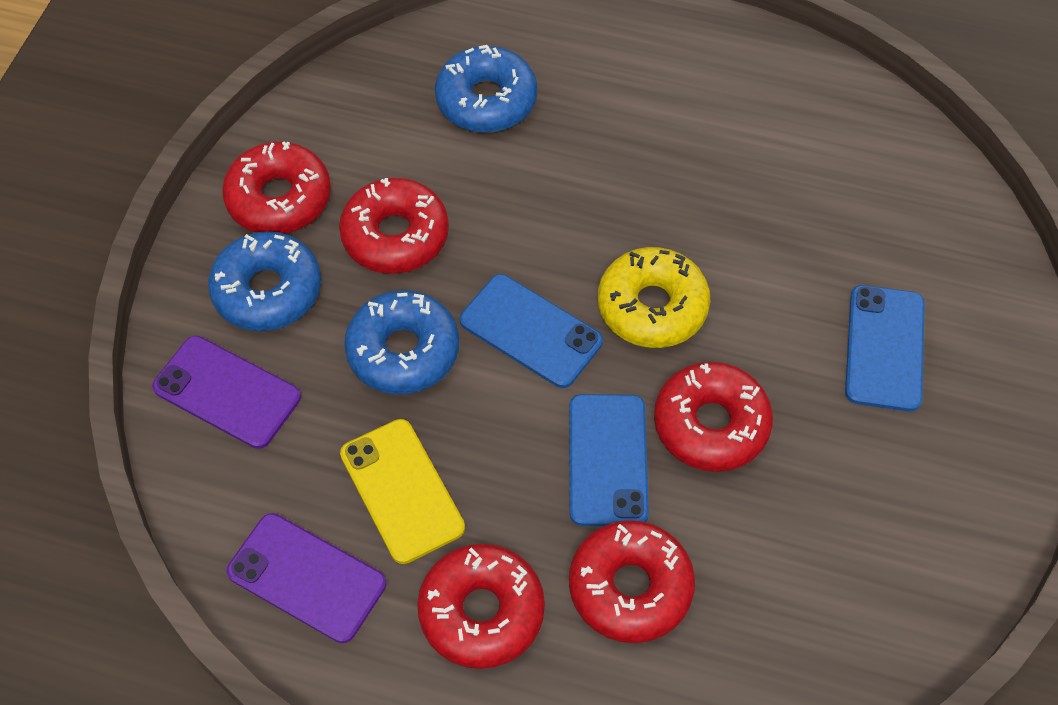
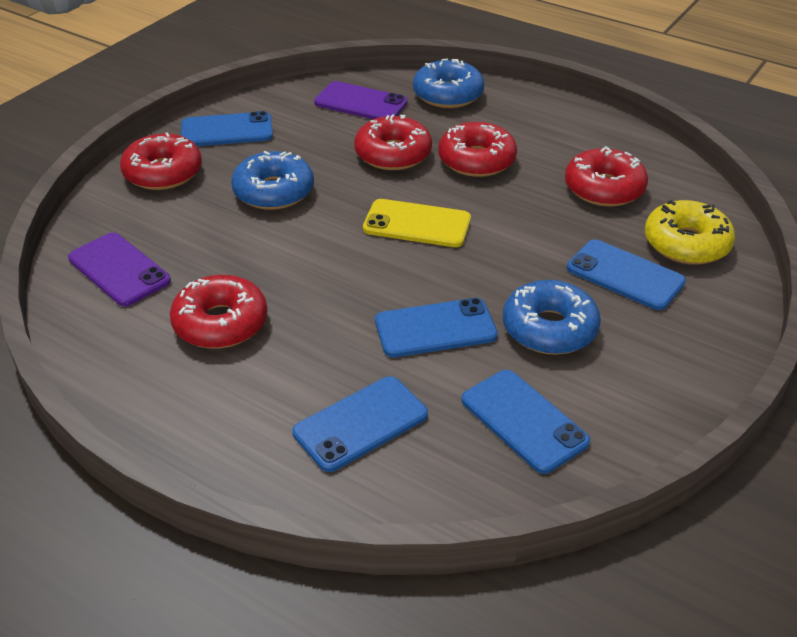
blue phone: 3 -> 5

